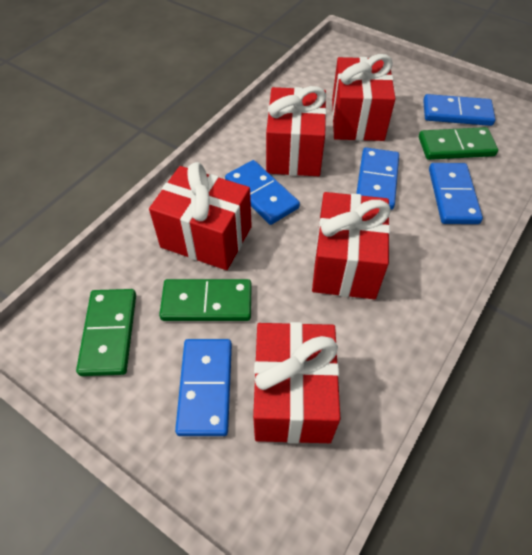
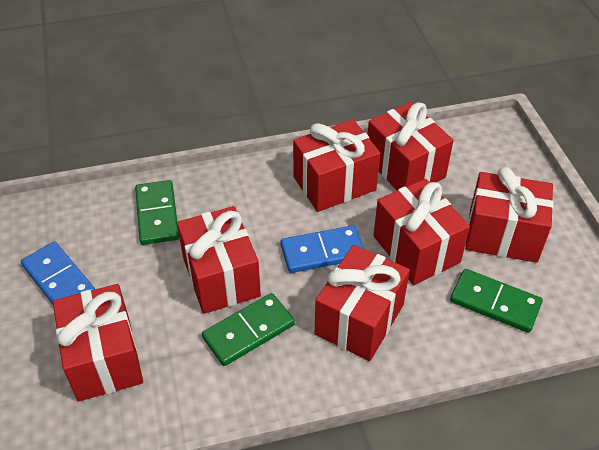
blue domino: 5 -> 2
red gift: 5 -> 7

